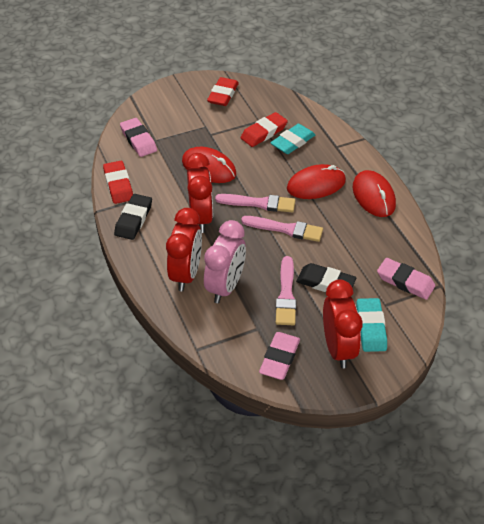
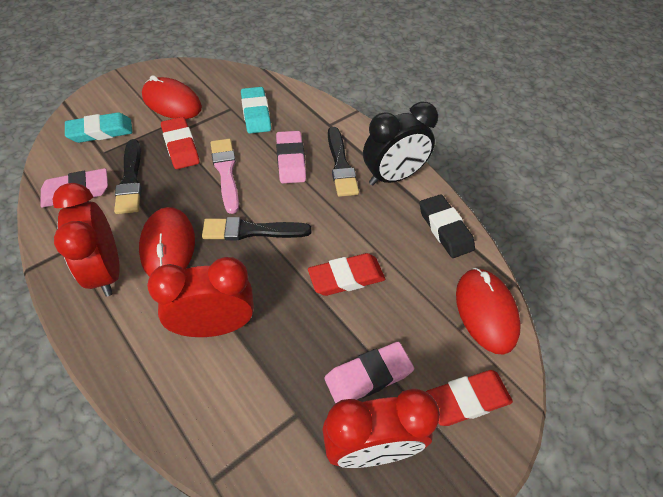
black brush: 0 -> 3
black clock: 0 -> 1
black eraser: 2 -> 1
pink brush: 3 -> 1
pink clock: 1 -> 0

